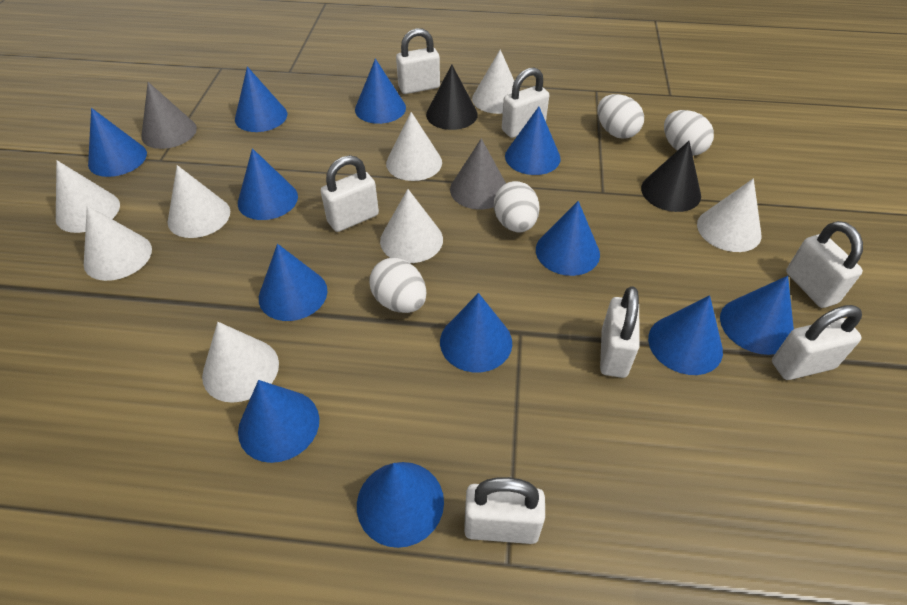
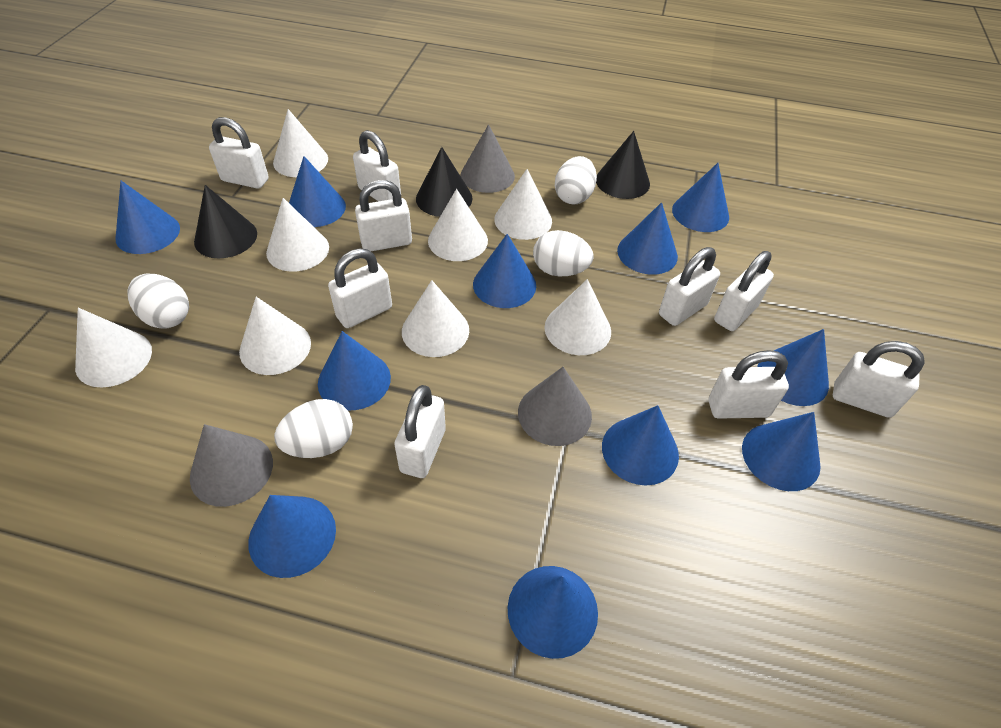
black cone: 2 -> 3
blue cone: 12 -> 11
grey cone: 2 -> 3
white padlock: 7 -> 9

